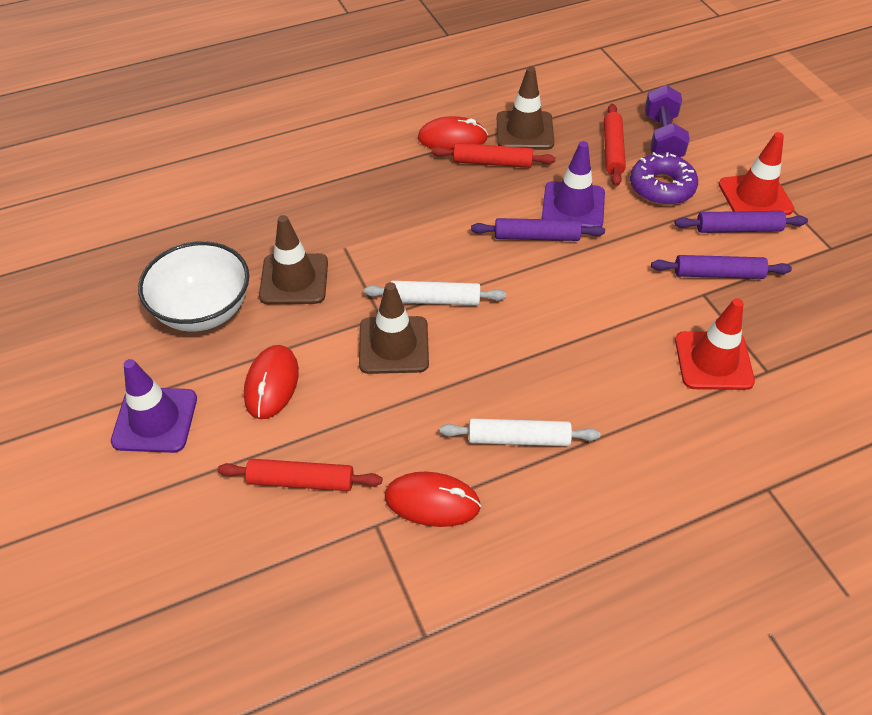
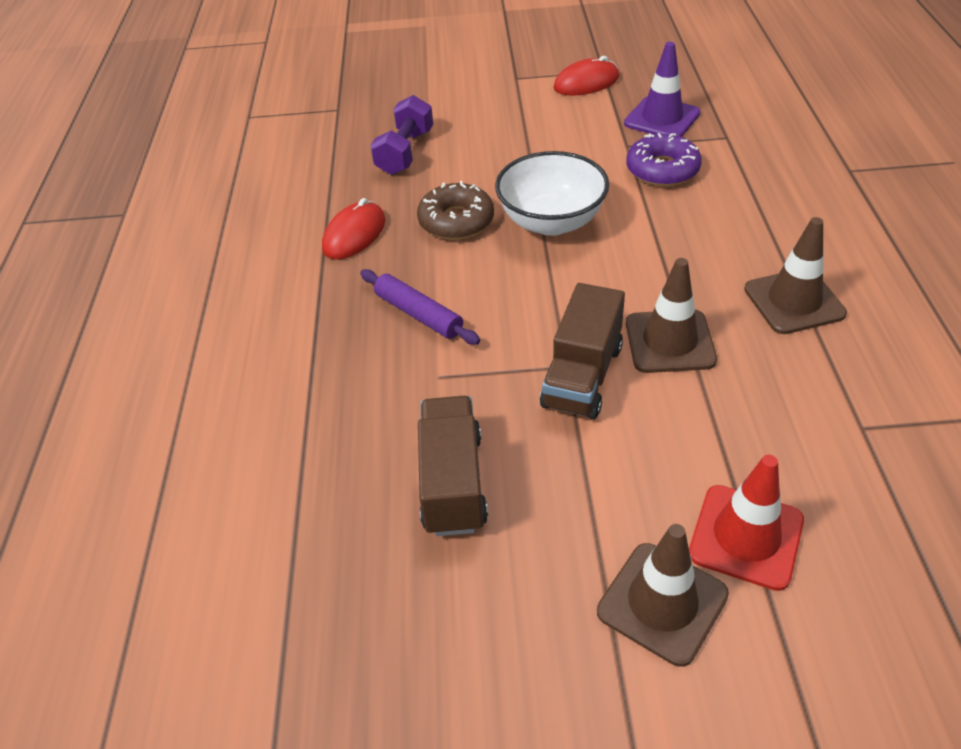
brown donut: 0 -> 1
brown truck: 0 -> 2
purple rolling pin: 3 -> 1
purple traffic cone: 2 -> 1
red mouse: 3 -> 2
red rolling pin: 3 -> 0
red traffic cone: 2 -> 1
white rolling pin: 2 -> 0

